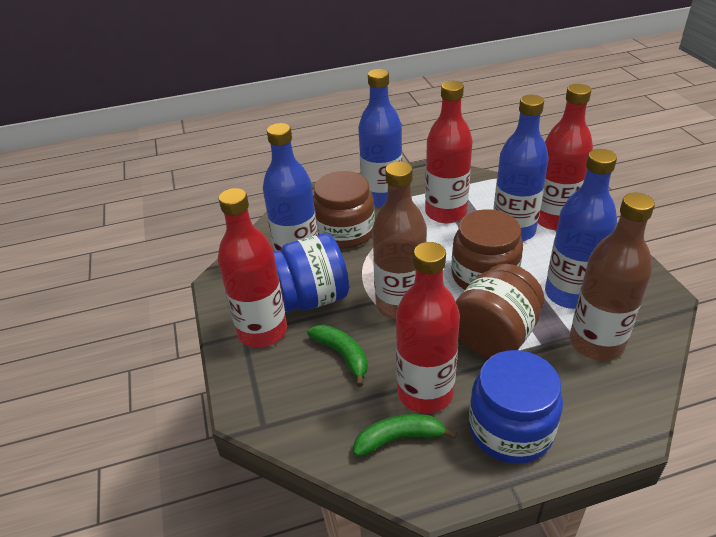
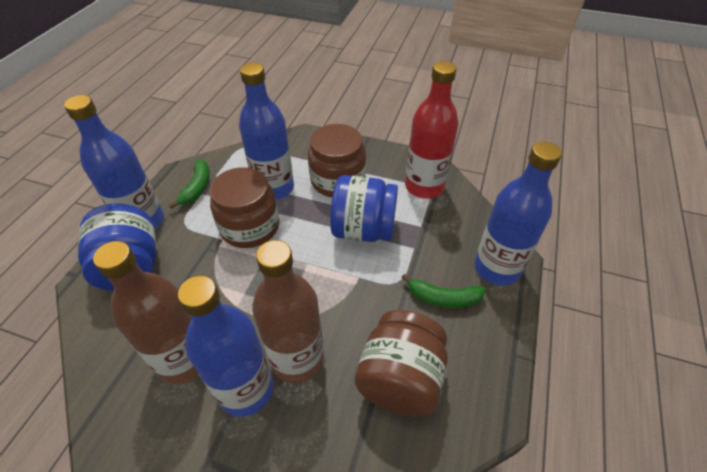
red bottle: 4 -> 1

